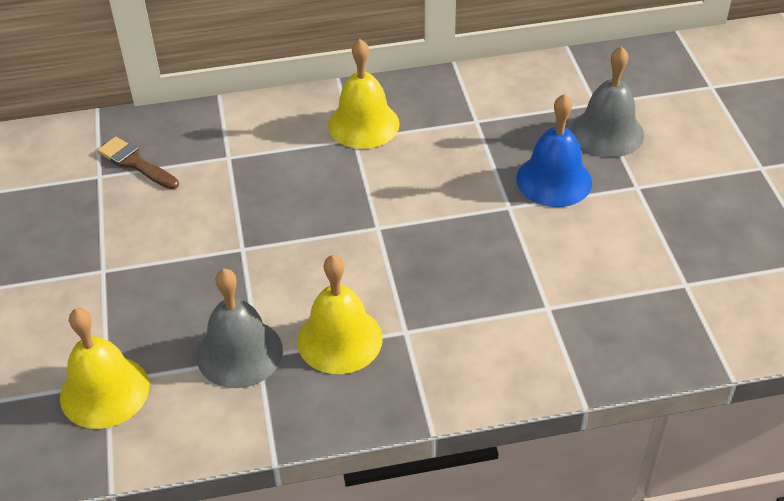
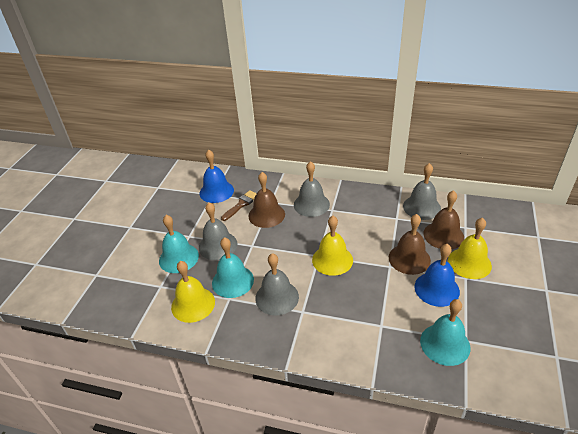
blue bell: 1 -> 2
brown bell: 0 -> 3
grey bell: 2 -> 4
turquoise bell: 0 -> 3

